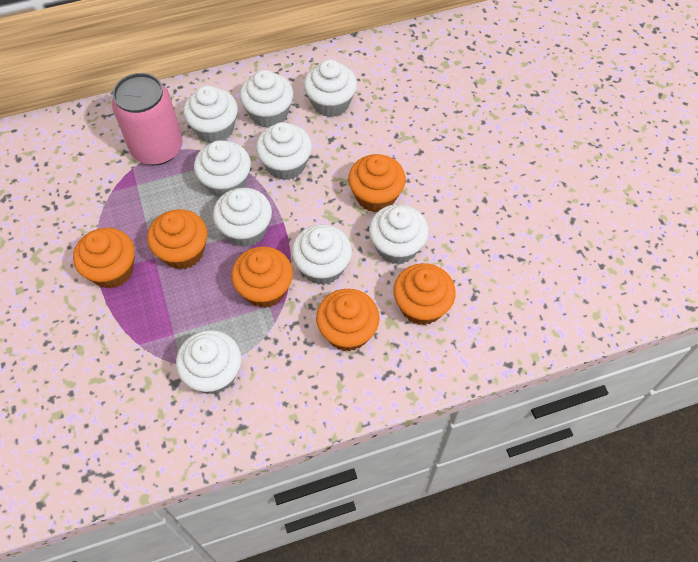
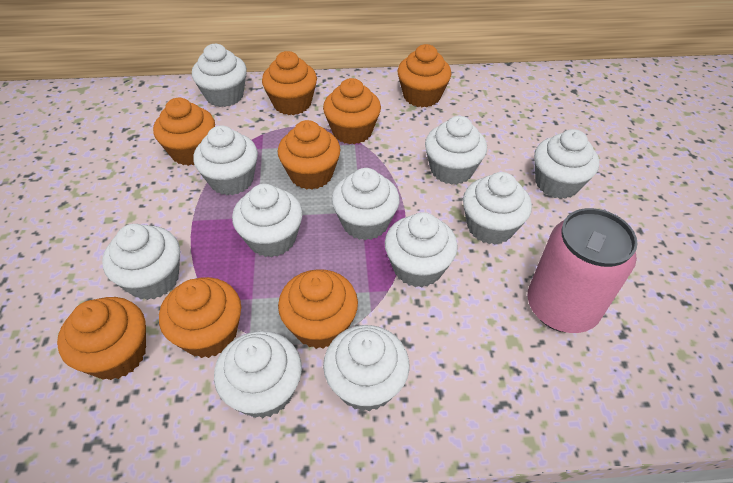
orange cupcake: 6 -> 8
white cupcake: 9 -> 11

